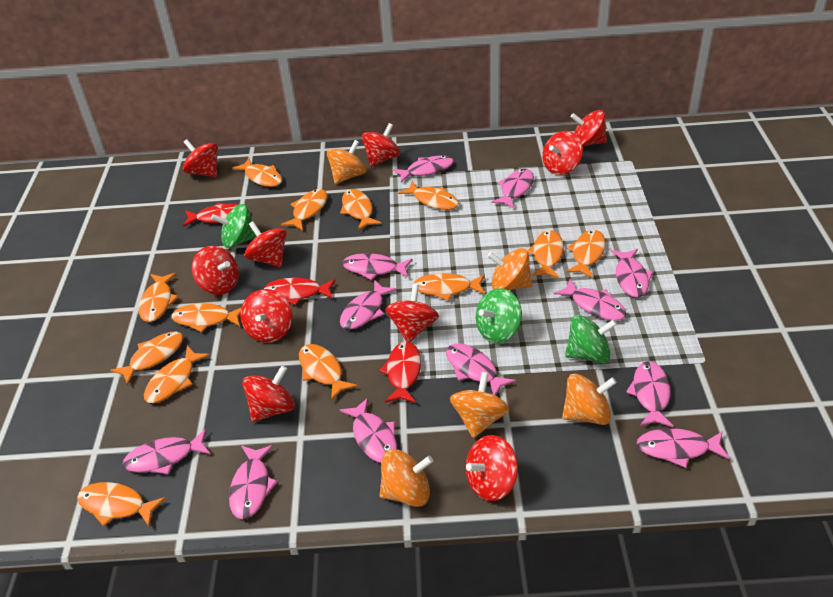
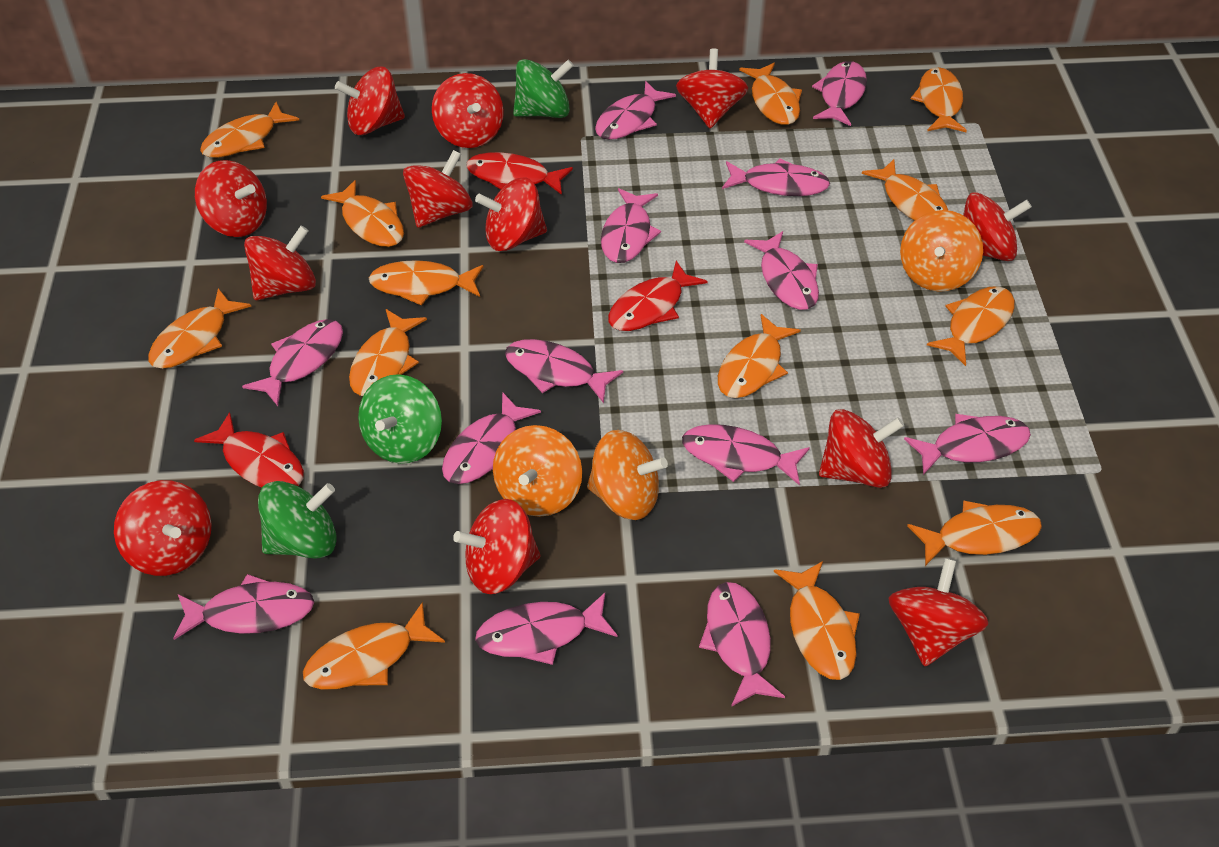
orange spinning top: 5 -> 3
pink fish: 12 -> 13
red spinning top: 10 -> 12

